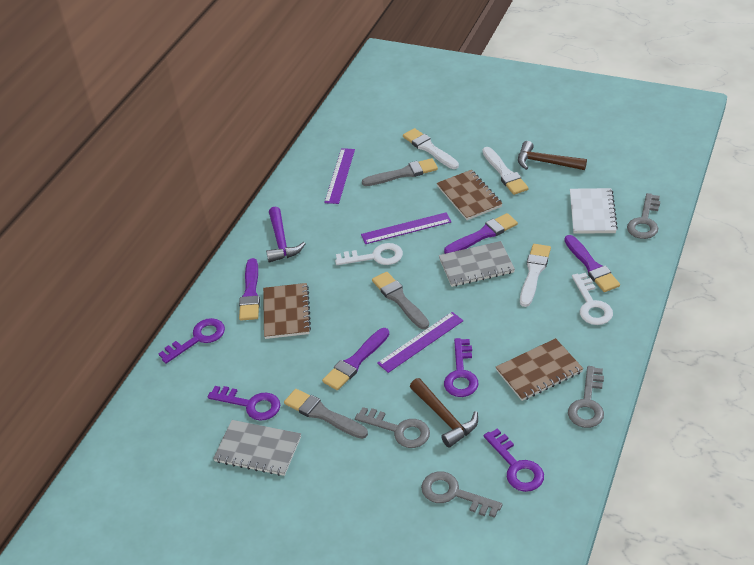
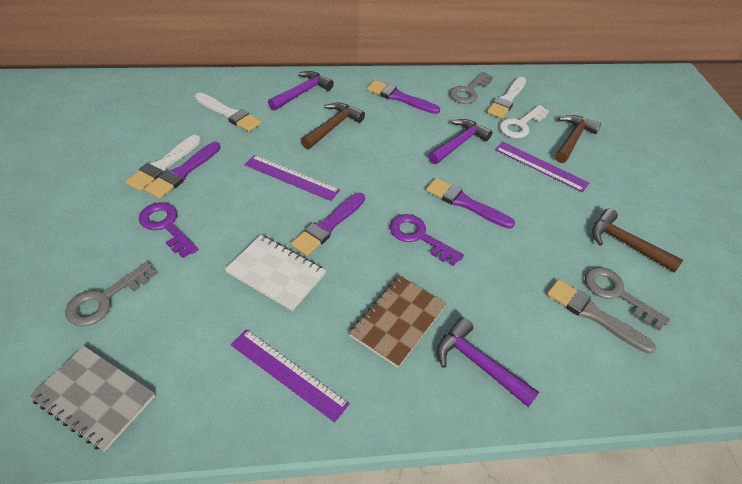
brown hammer: 2 -> 3
brown notebook: 3 -> 1
grey brush: 3 -> 1
grey key: 4 -> 3
grey notebook: 2 -> 1
purple hammer: 1 -> 3
purple key: 4 -> 2
white key: 2 -> 1

